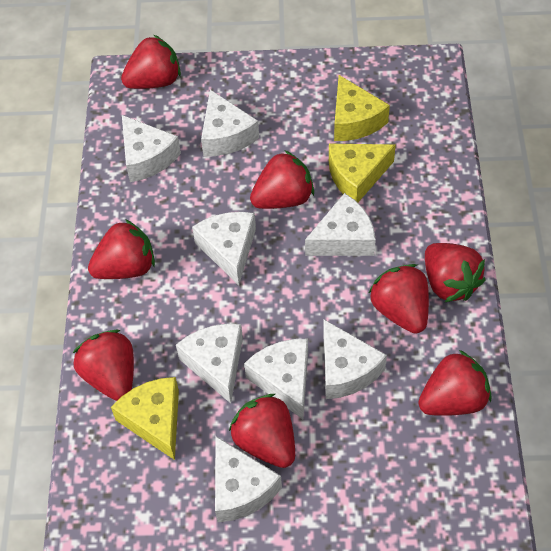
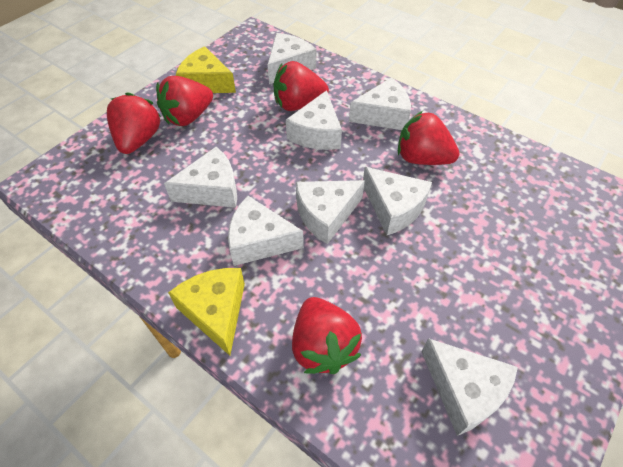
red strawberry: 8 -> 5
yellow cheese: 3 -> 2

